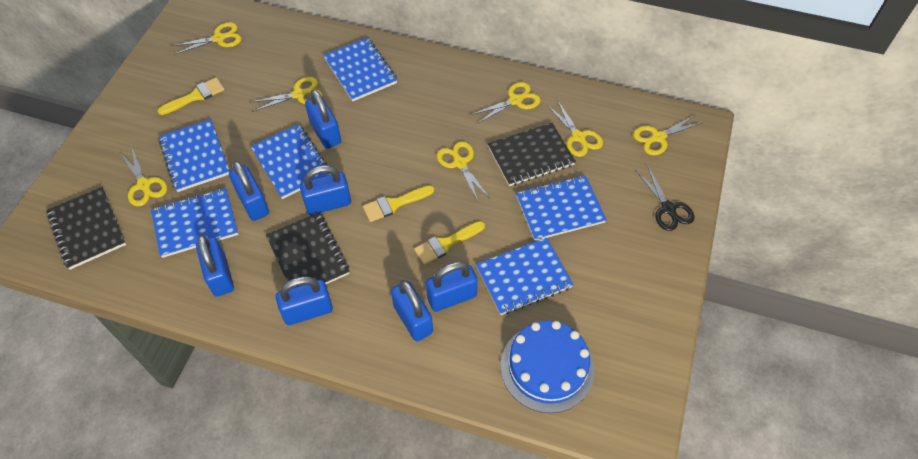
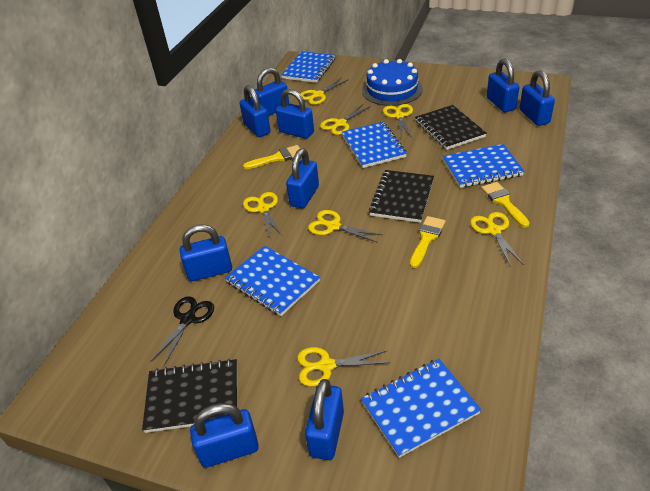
blue notebook: 6 -> 5
blue padlock: 7 -> 9

